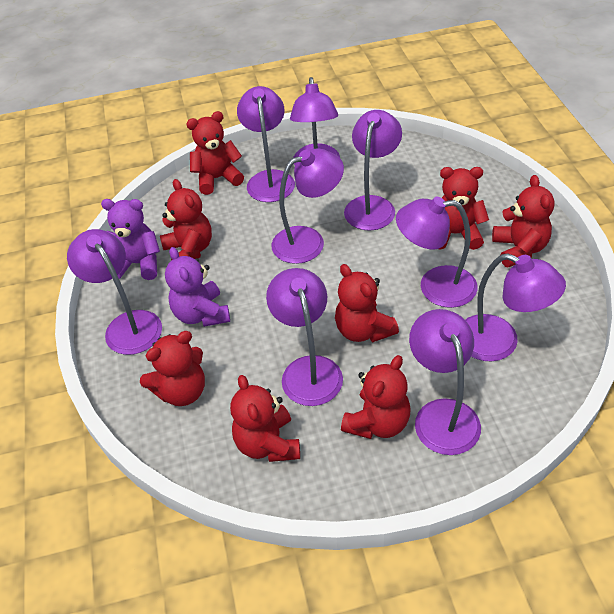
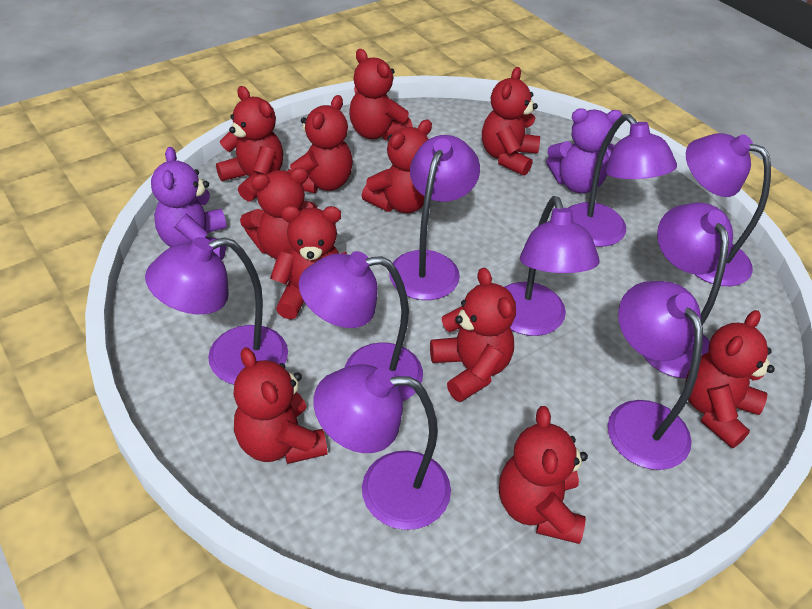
red teddy bear: 8 -> 11

